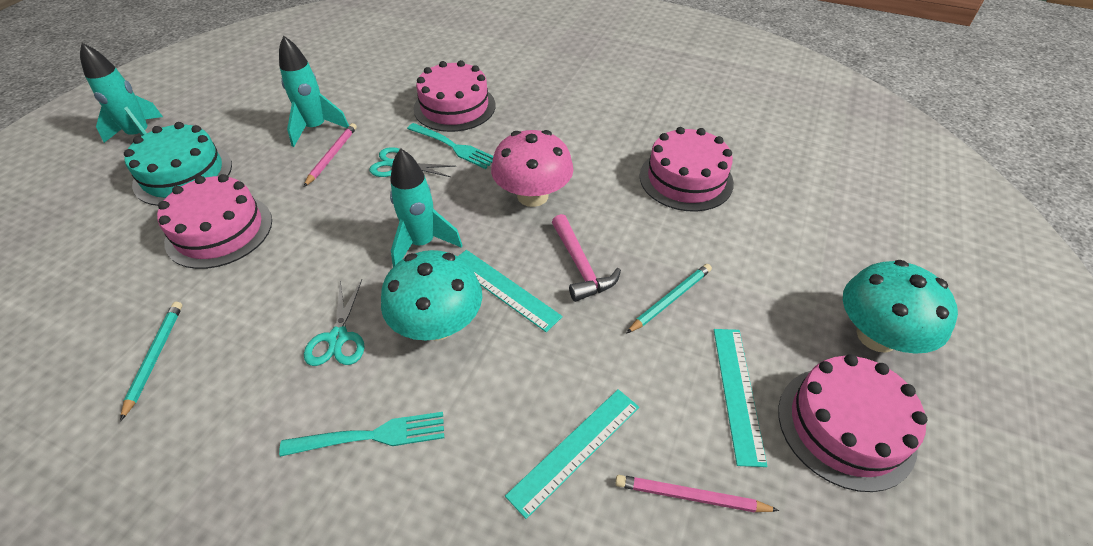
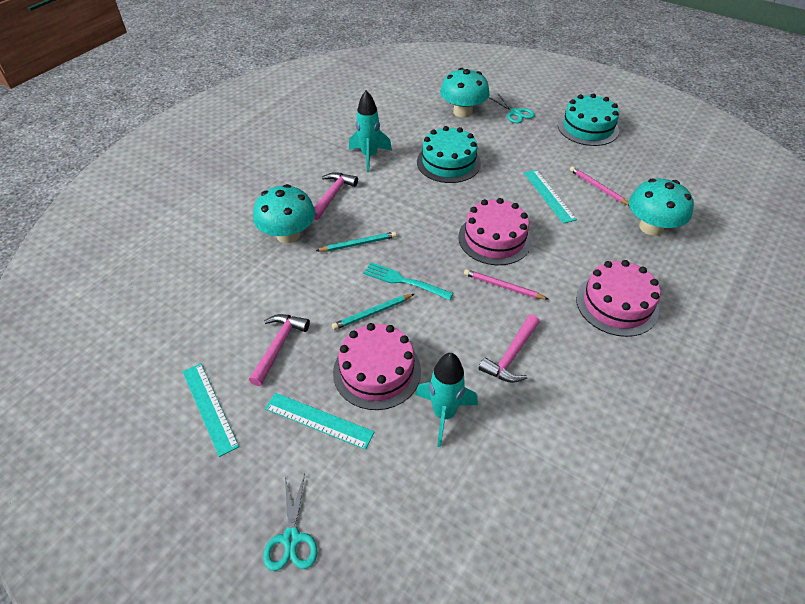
pink cake: 4 -> 3
pink hammer: 1 -> 3
pink mushroom: 1 -> 0
turquoise cake: 1 -> 2
turquoise fork: 2 -> 1
turquoise mushroom: 2 -> 3
turquoise rocket: 3 -> 2

